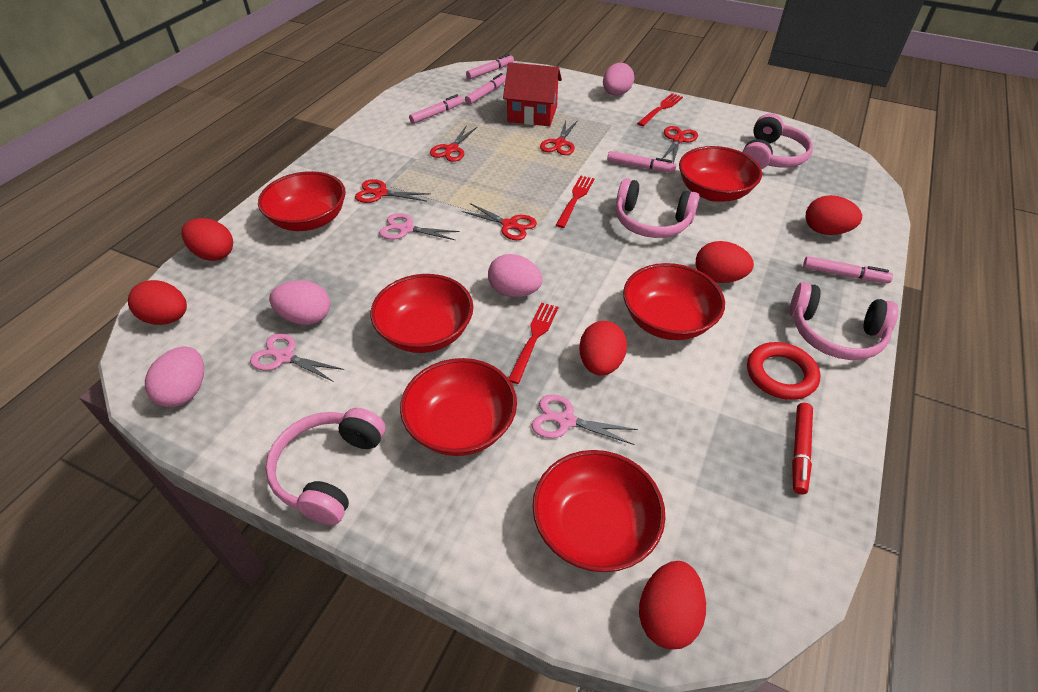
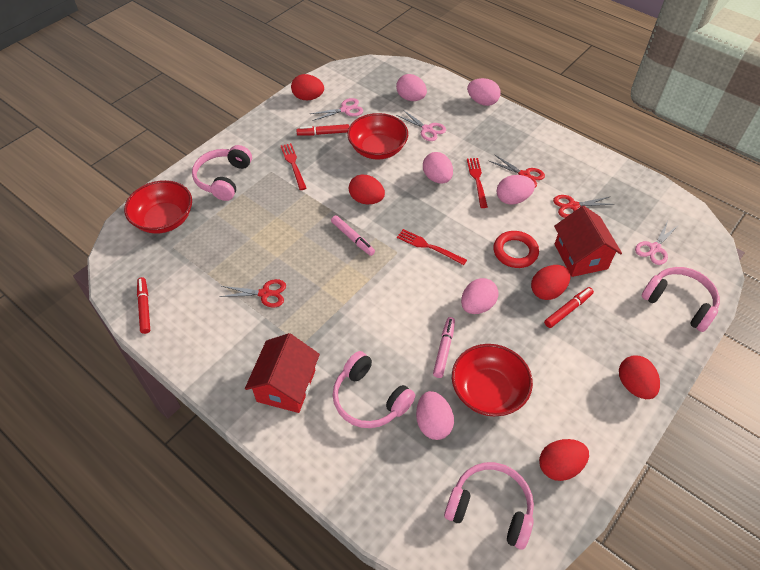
pink egg: 4 -> 6
pink marker: 5 -> 2
red bowl: 6 -> 3
red egg: 6 -> 5
red house: 1 -> 2
red marker: 1 -> 3
red scissors: 5 -> 3

